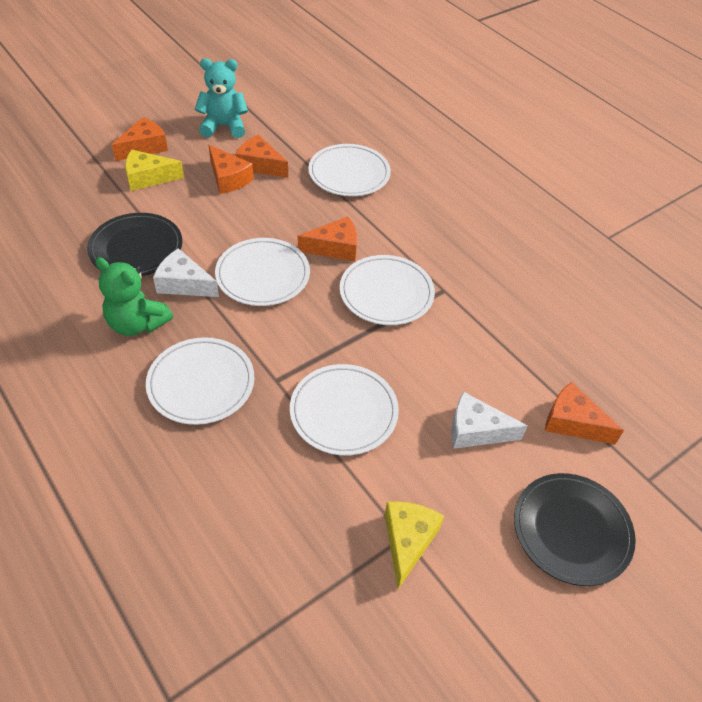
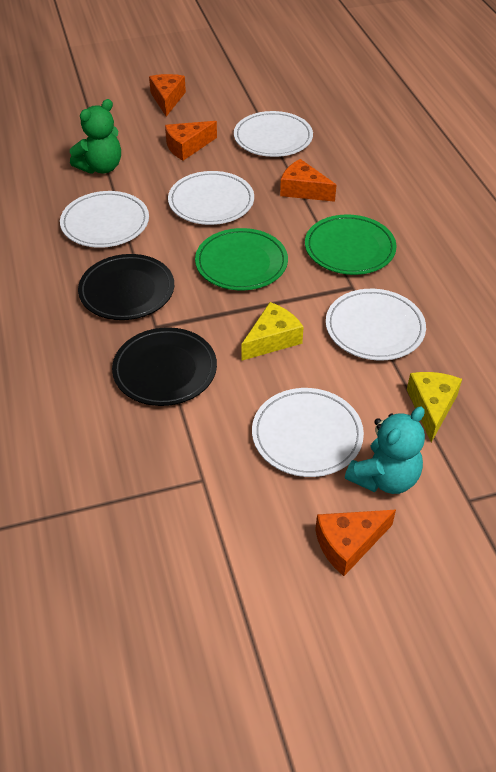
green plate: 0 -> 2
orange cheese: 5 -> 4
white cheese: 2 -> 0

